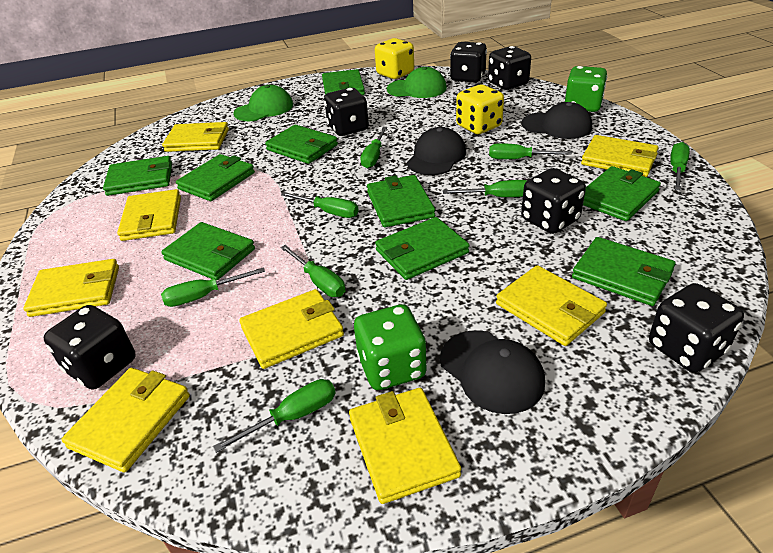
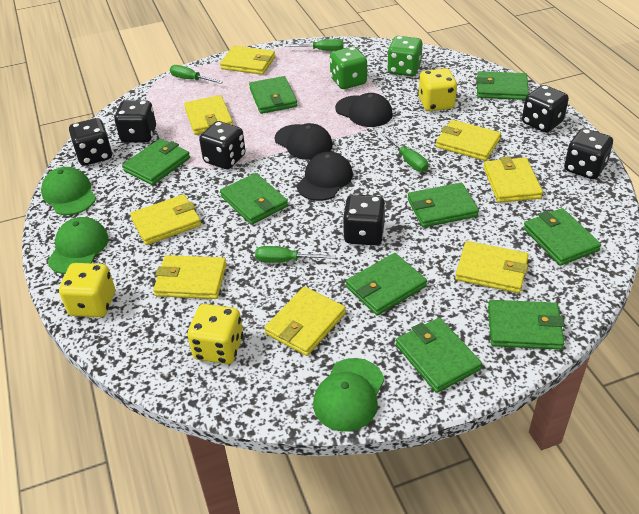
green cap: 2 -> 3
green screwdriver: 8 -> 4
yellow dice: 2 -> 3

